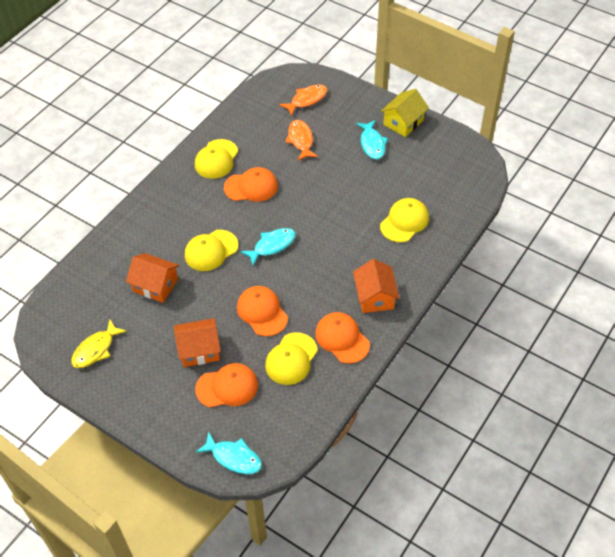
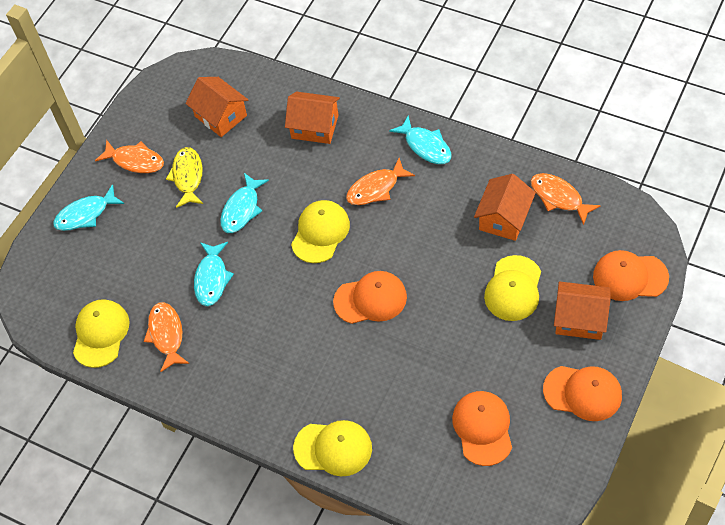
orange fish: 2 -> 4
orange house: 3 -> 4
turquoise fish: 3 -> 4
yellow house: 1 -> 0

